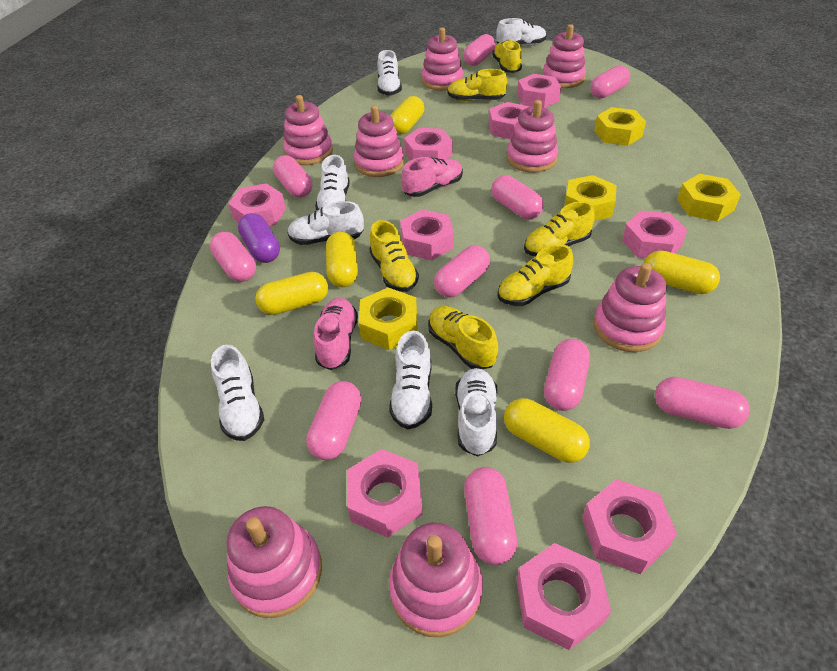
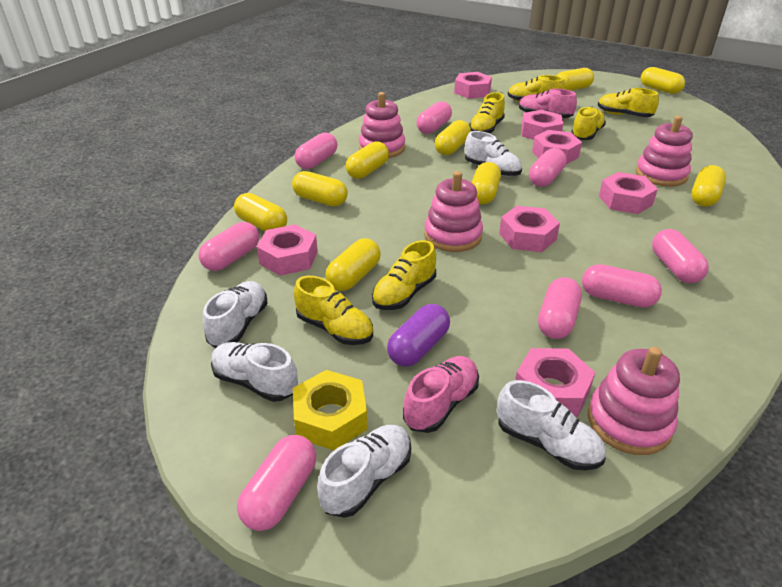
pink capsule: 10 -> 8
pink nut: 9 -> 7
pink stacking toy: 8 -> 4
white shoe: 7 -> 5
yellow capsule: 5 -> 9
yellow nut: 4 -> 1

